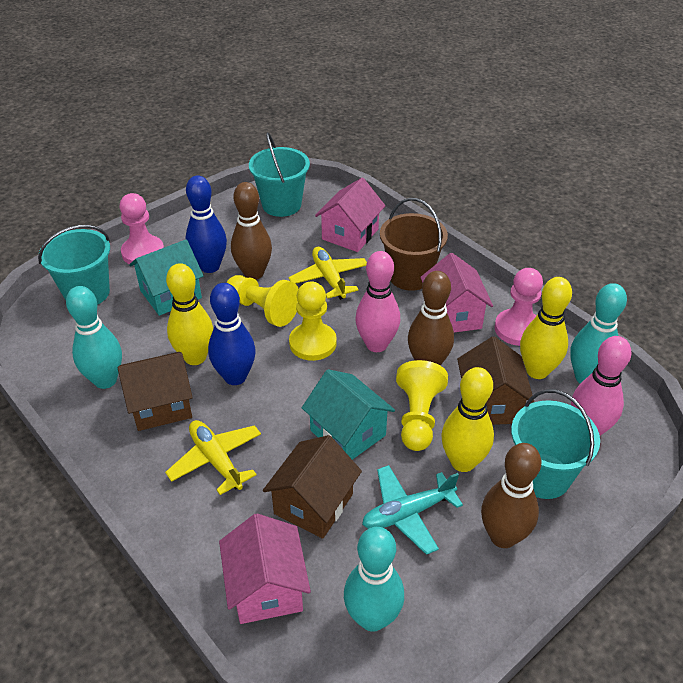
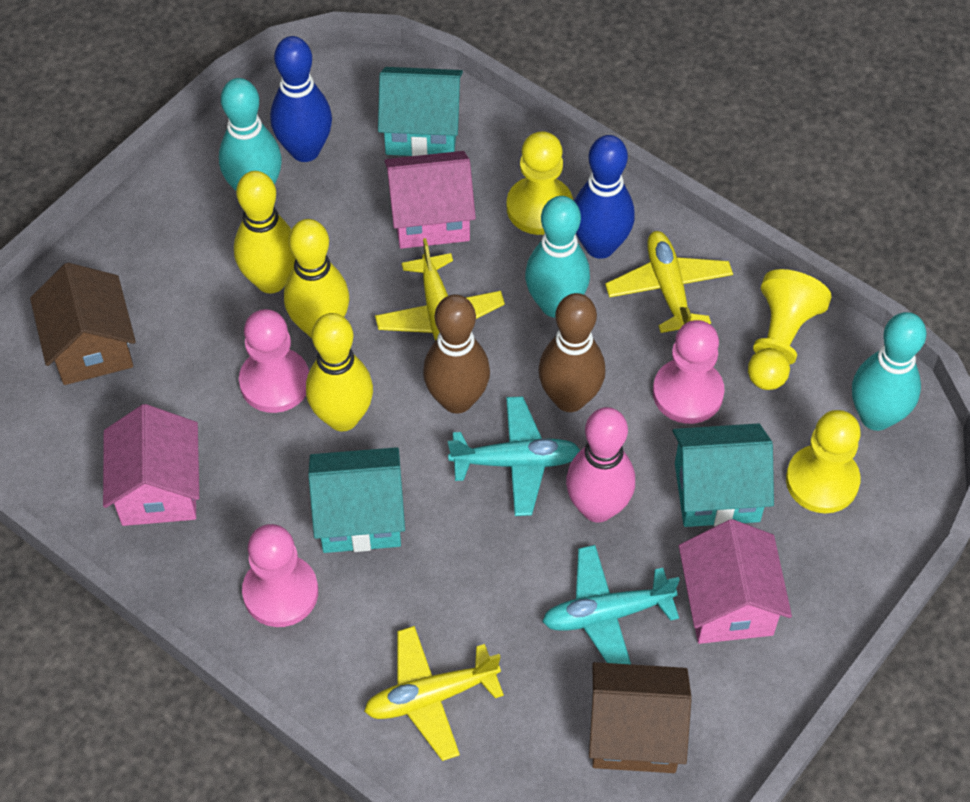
brown bowling pin: 3 -> 2
brown bucket: 1 -> 0
brown house: 3 -> 2
pink bowling pin: 2 -> 1
pink pawn: 2 -> 3
turquoise bucket: 3 -> 0
turquoise house: 2 -> 3
turquoise plane: 1 -> 2
yellow plane: 2 -> 3

